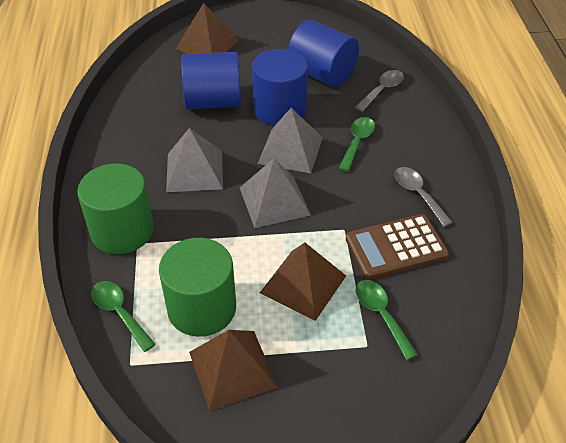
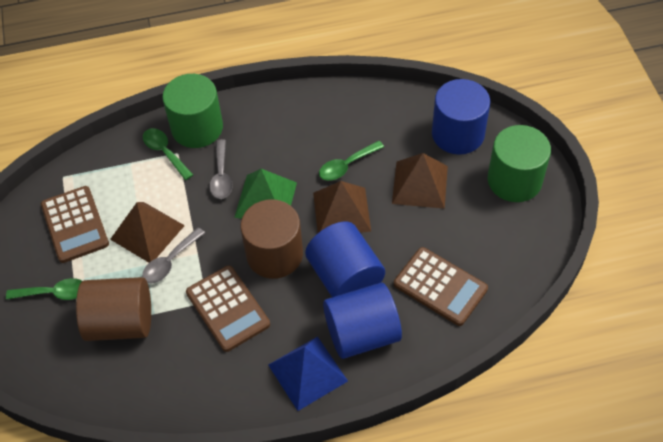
blue pyramid: 0 -> 1
brown calculator: 1 -> 3
brown cylinder: 0 -> 2
green pyramid: 0 -> 1
grey pyramid: 3 -> 0

